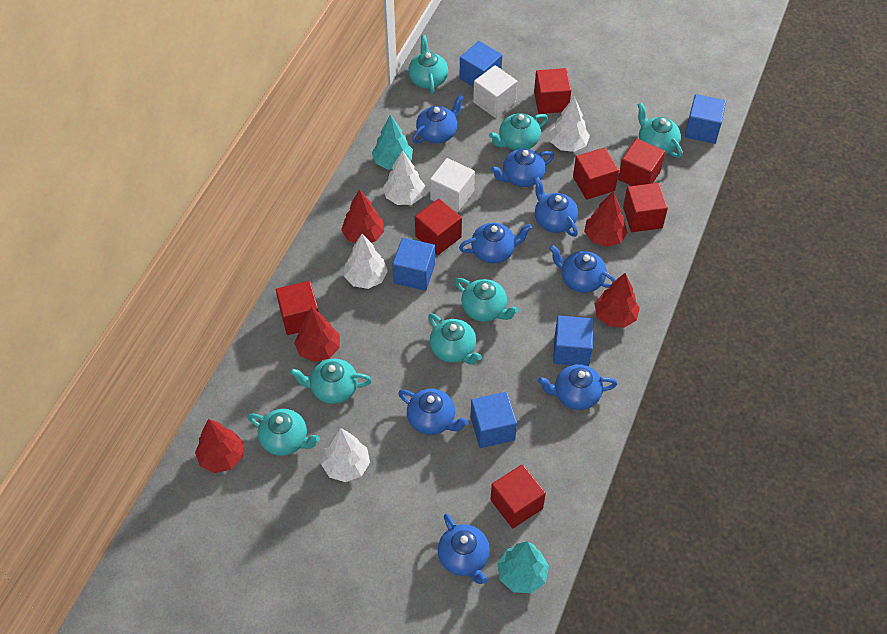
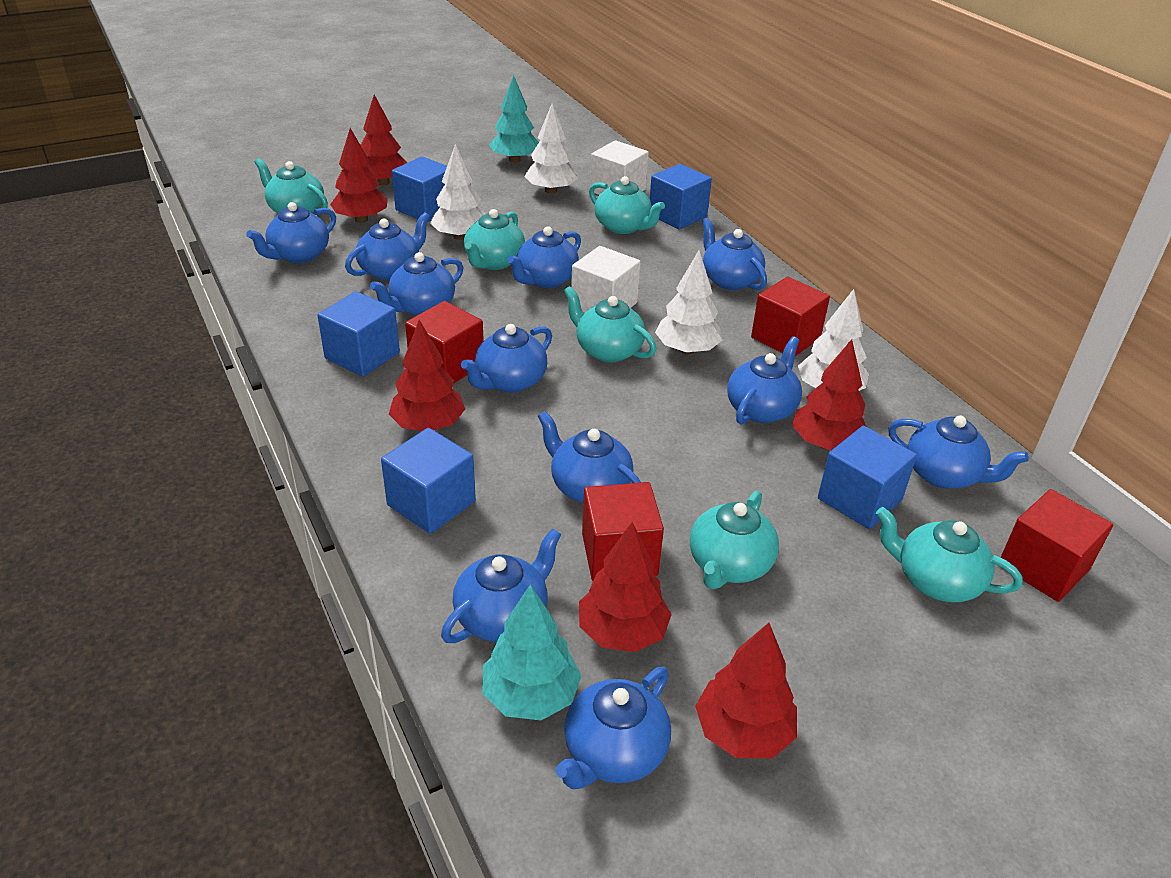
blue teapot: 8 -> 11
red cube: 7 -> 4
red tree: 5 -> 6
turquoise teapot: 7 -> 6

